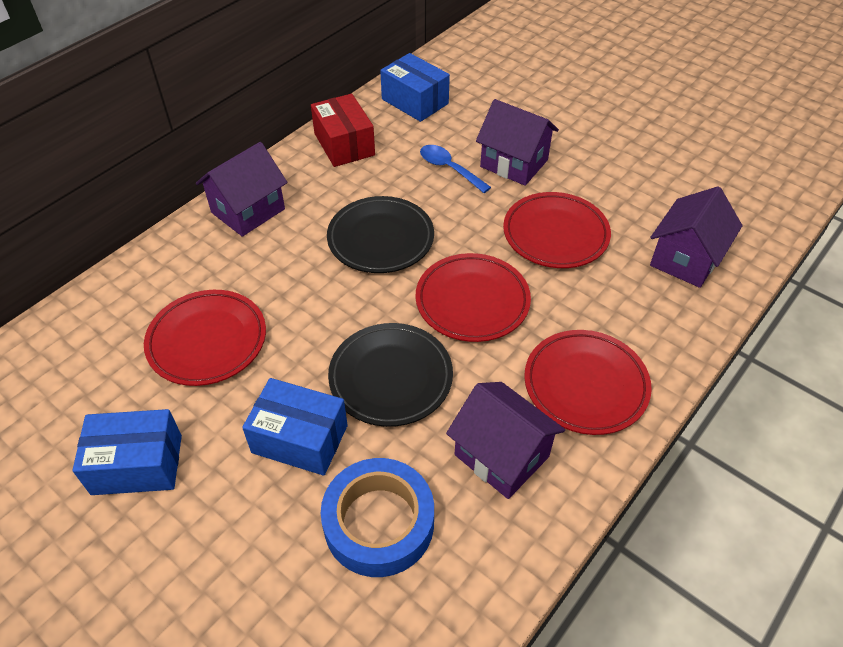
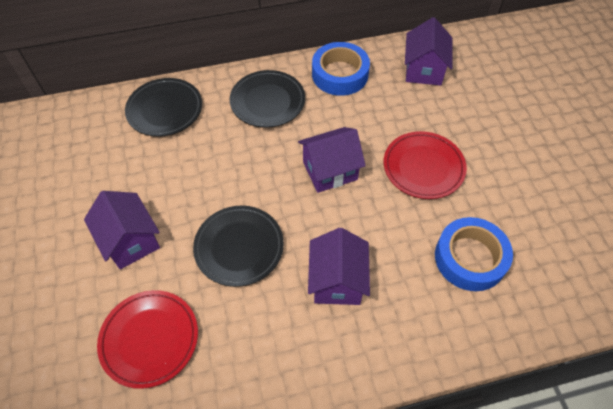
black plate: 2 -> 3
blue box: 3 -> 0
blue spoon: 1 -> 0
blue tape: 1 -> 2
red box: 1 -> 0
red plate: 4 -> 2

